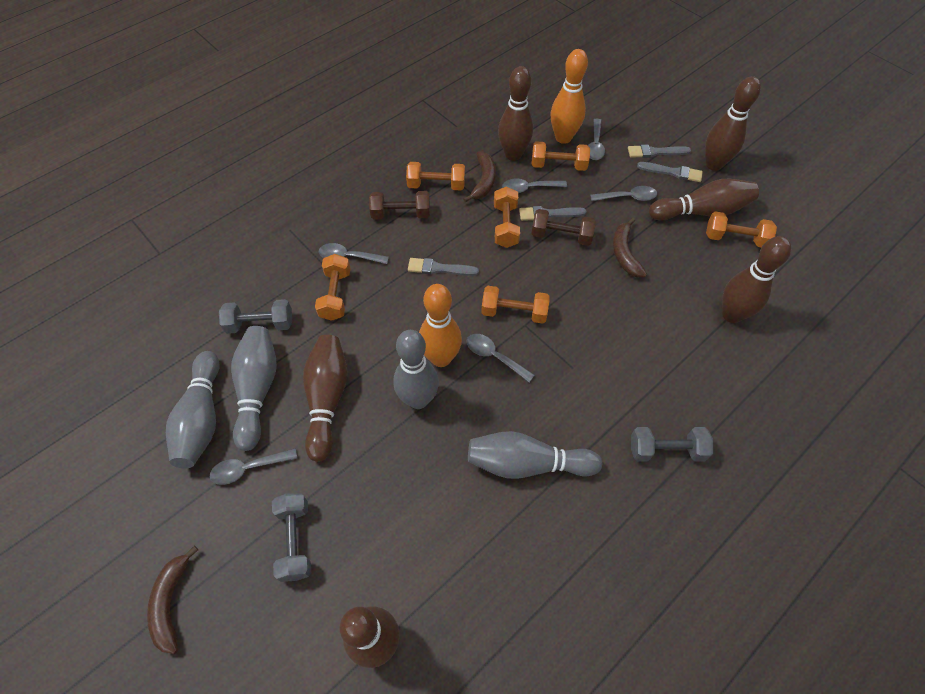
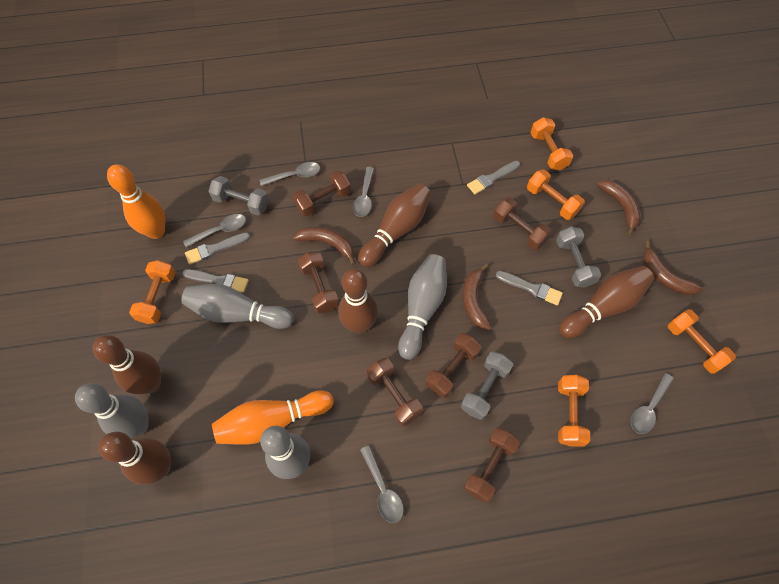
brown banana: 3 -> 4
brown bowling pin: 6 -> 5
brown dumbbell: 2 -> 6
grey spoon: 6 -> 5
orange dumbbell: 6 -> 5

